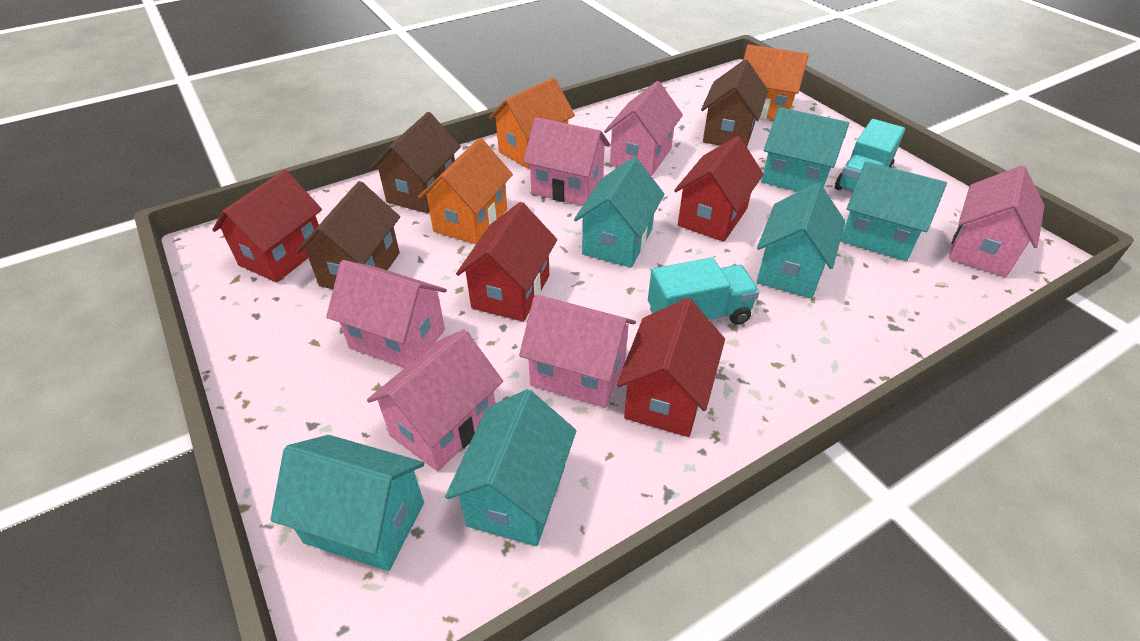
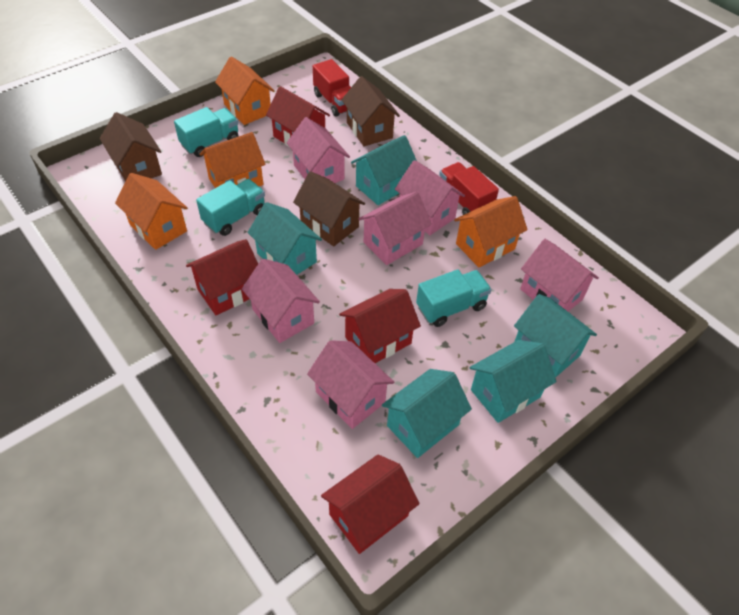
orange house: 3 -> 4
red truck: 0 -> 2
turquoise house: 6 -> 5
turquoise truck: 2 -> 3

